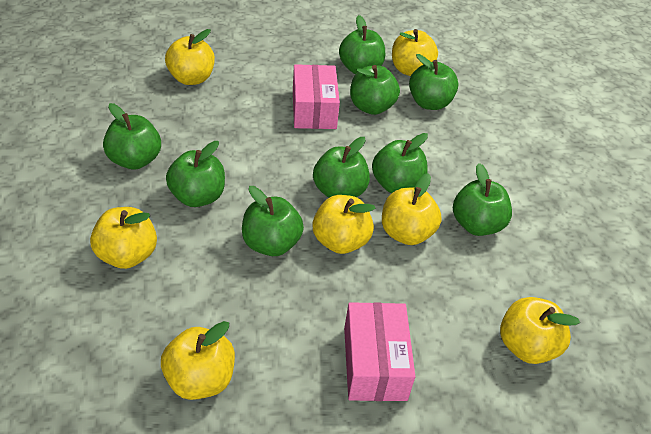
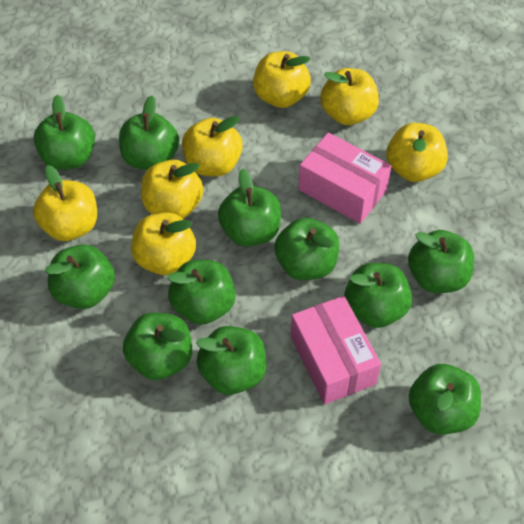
green apple: 9 -> 11

